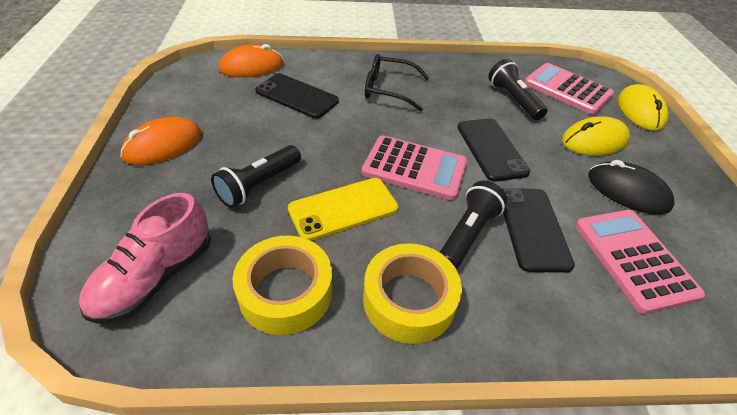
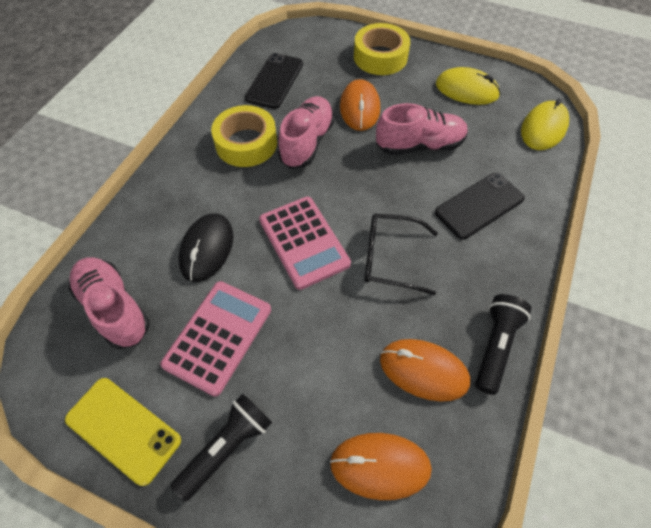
black flashlight: 3 -> 2
black phone: 3 -> 2
orange mouse: 2 -> 3
pink calculator: 3 -> 2
pink shoe: 1 -> 3

